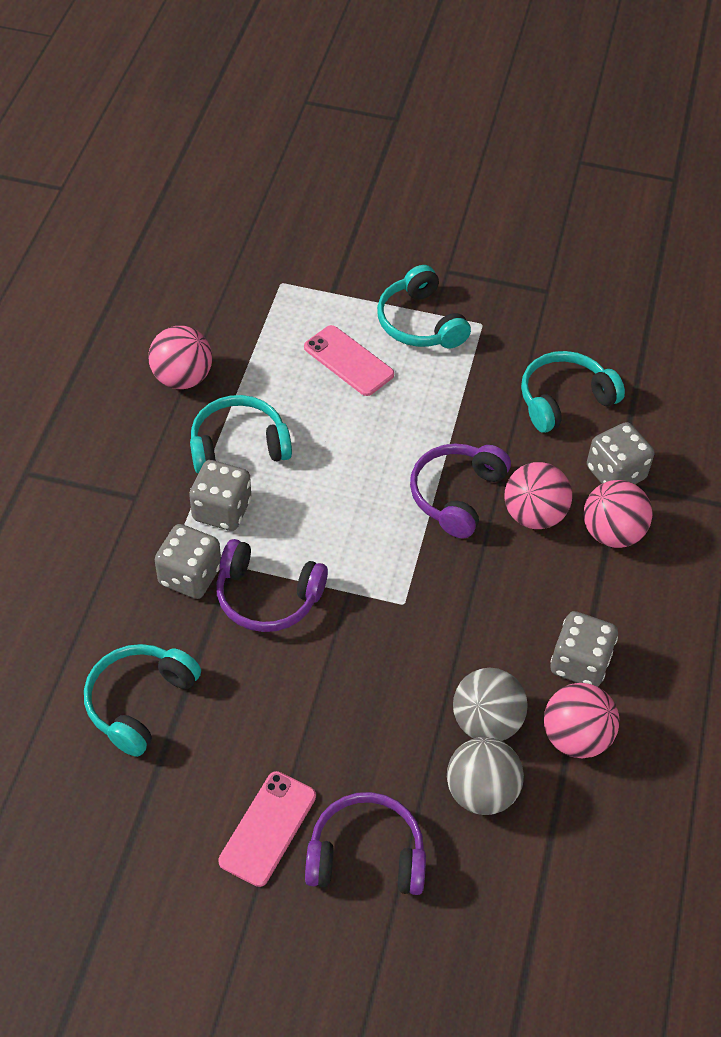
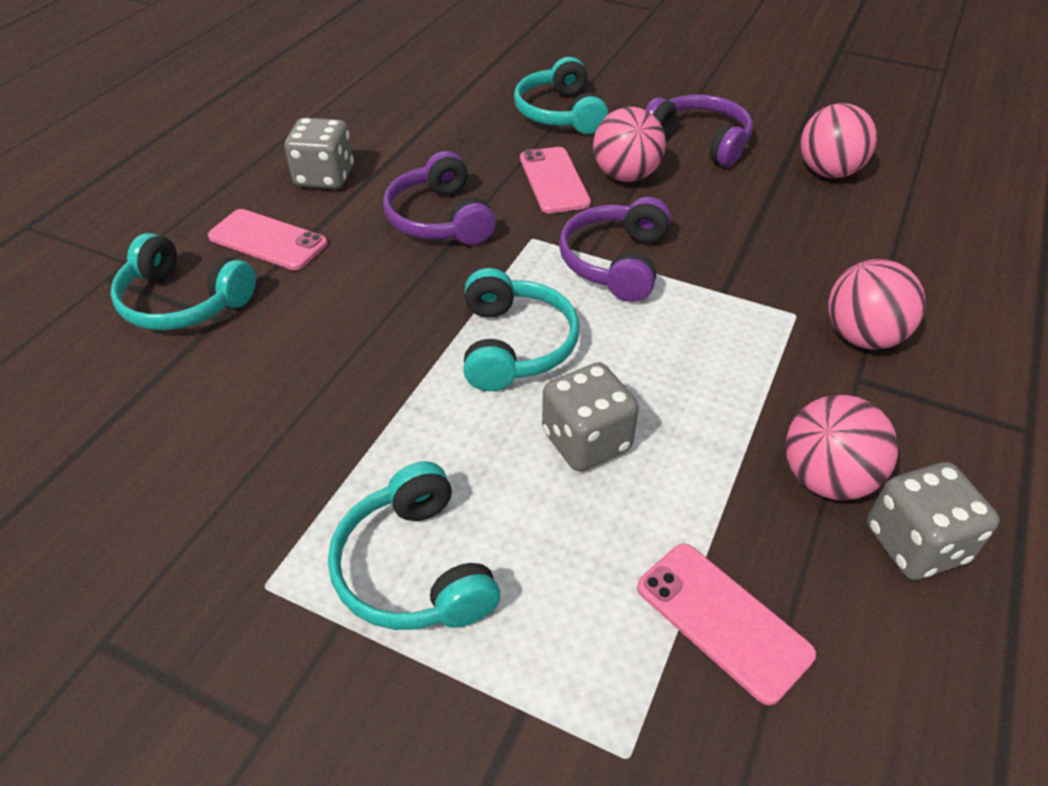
grey ball: 2 -> 0
grey dice: 4 -> 3
pink phone: 2 -> 3

